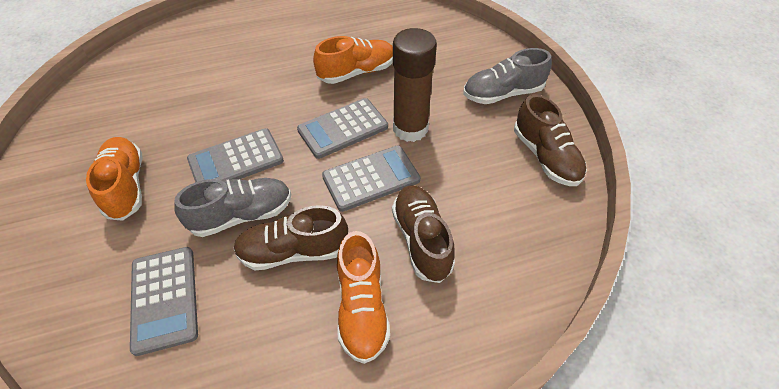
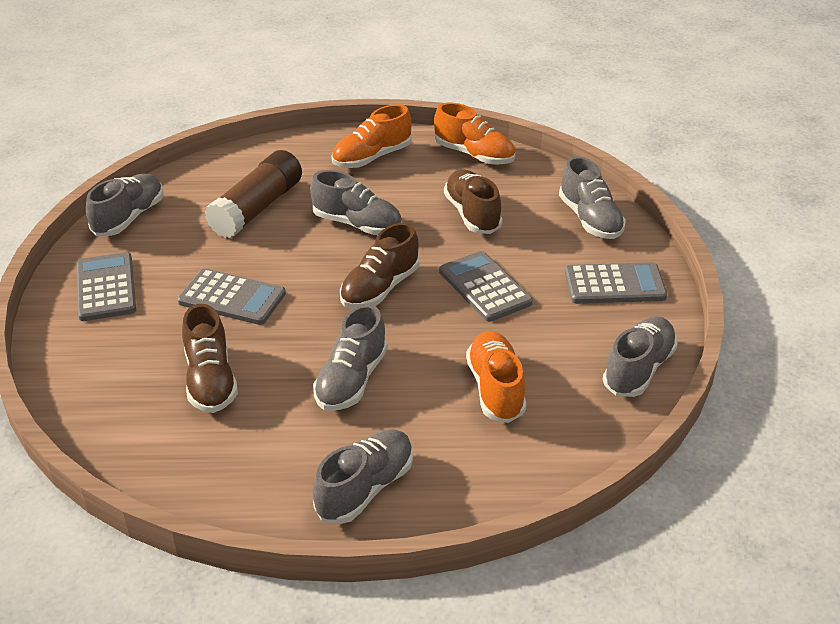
grey shoe: 2 -> 6

